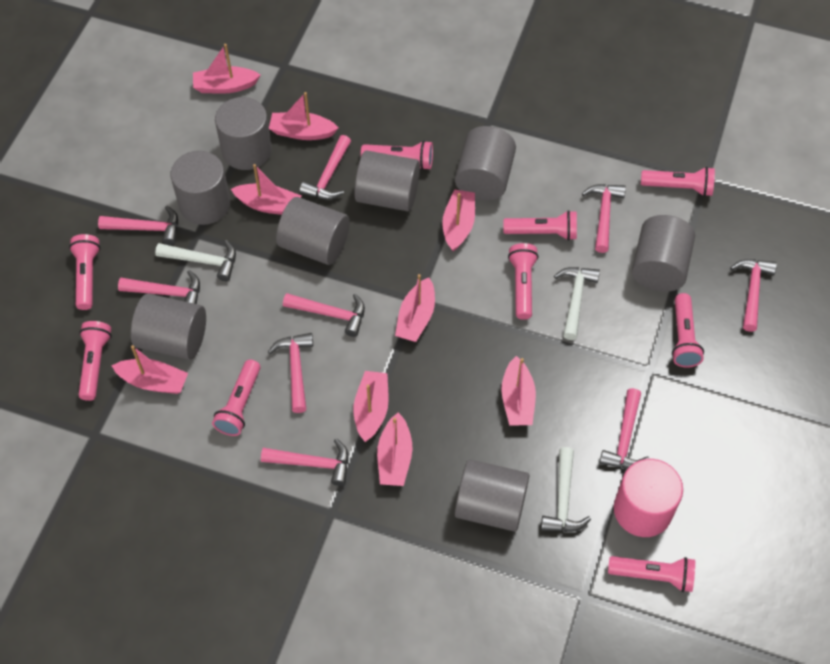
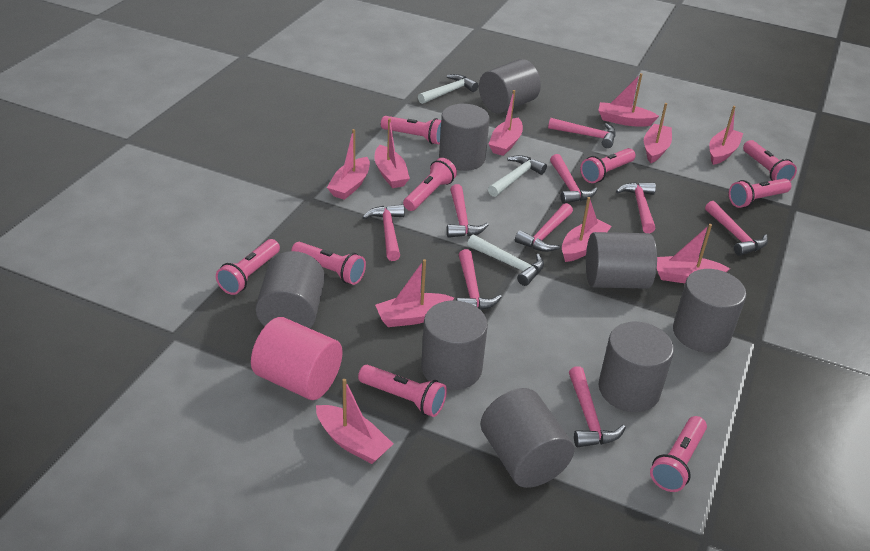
pink boat: 9 -> 10

